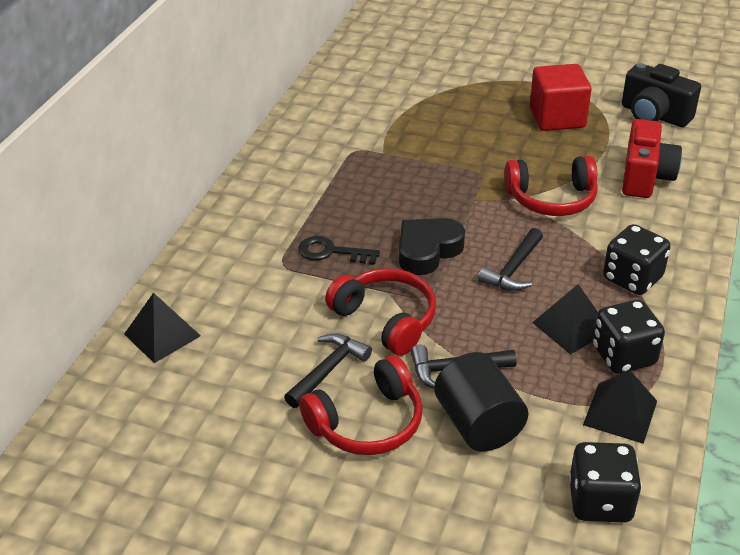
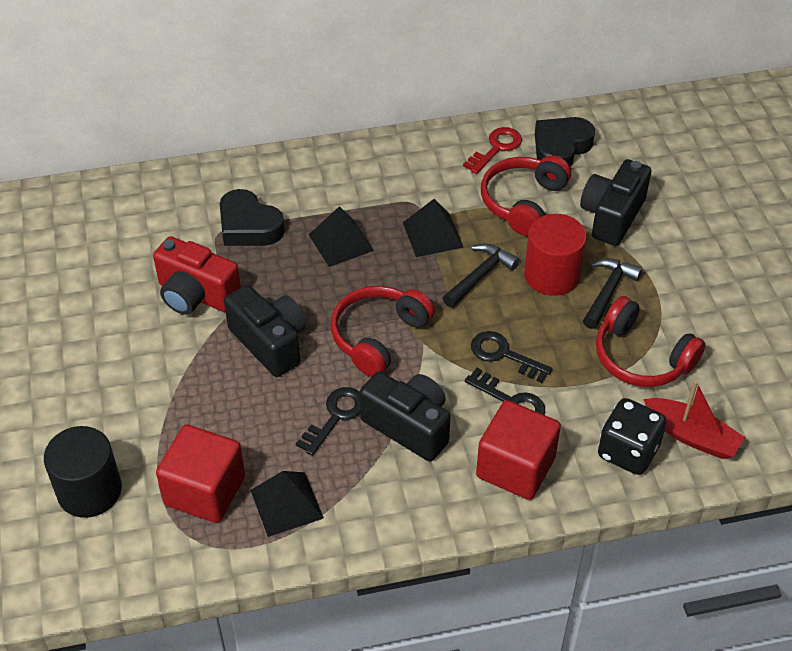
black camera: 1 -> 3
black dice: 3 -> 1
black hammer: 3 -> 2
black heart: 1 -> 2
black key: 1 -> 3
red boat: 0 -> 1
red cube: 1 -> 2
red cylinder: 0 -> 1
red key: 0 -> 1

